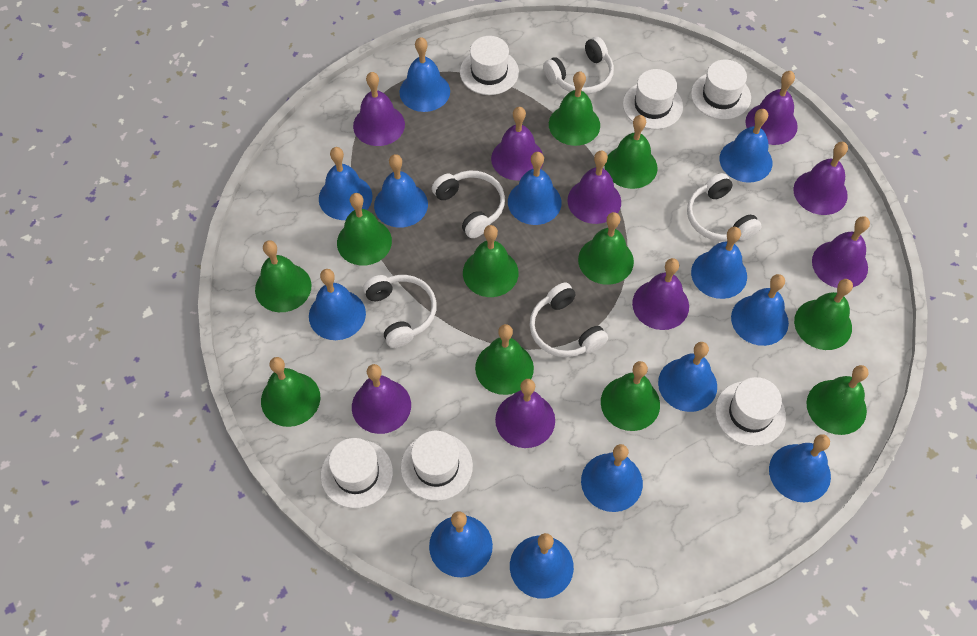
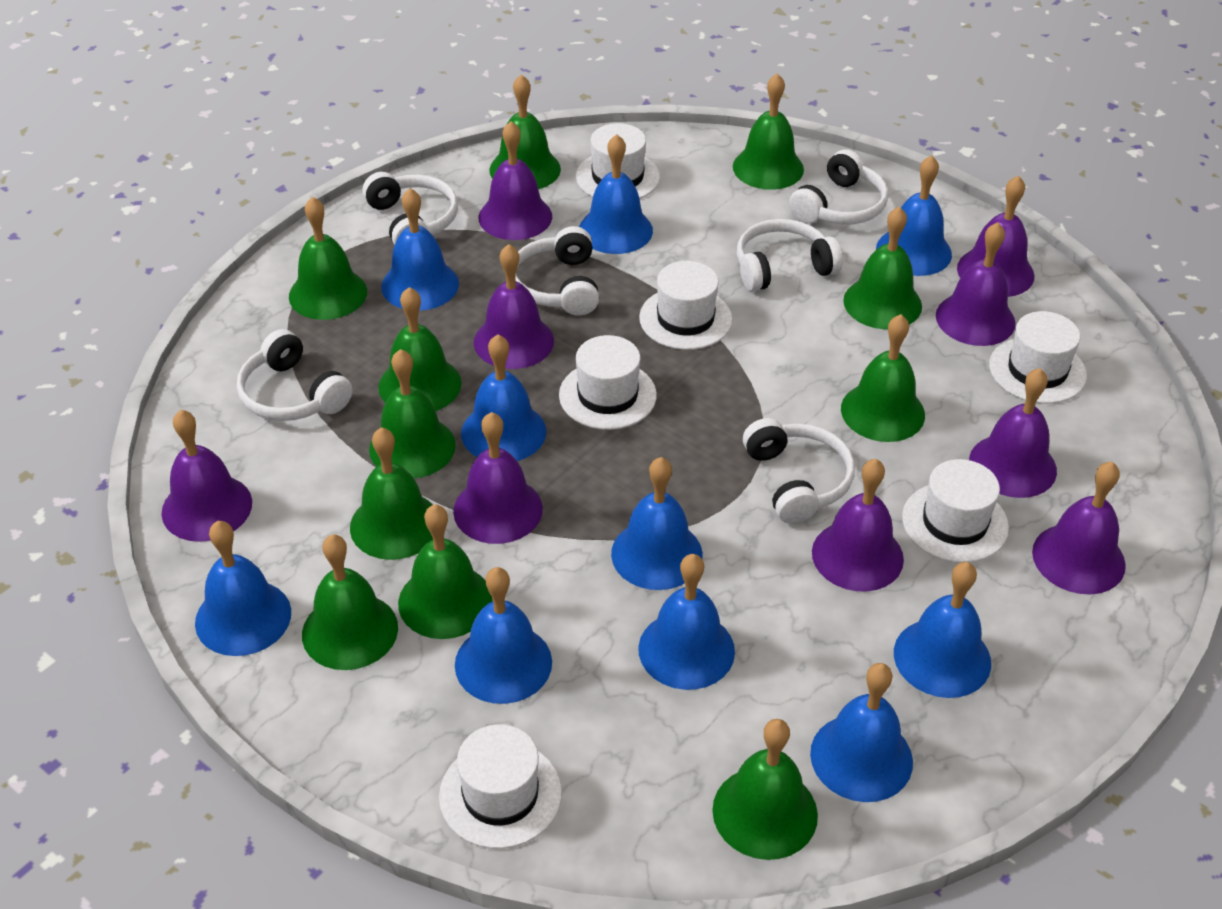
blue bell: 13 -> 10
white headphones: 5 -> 6

